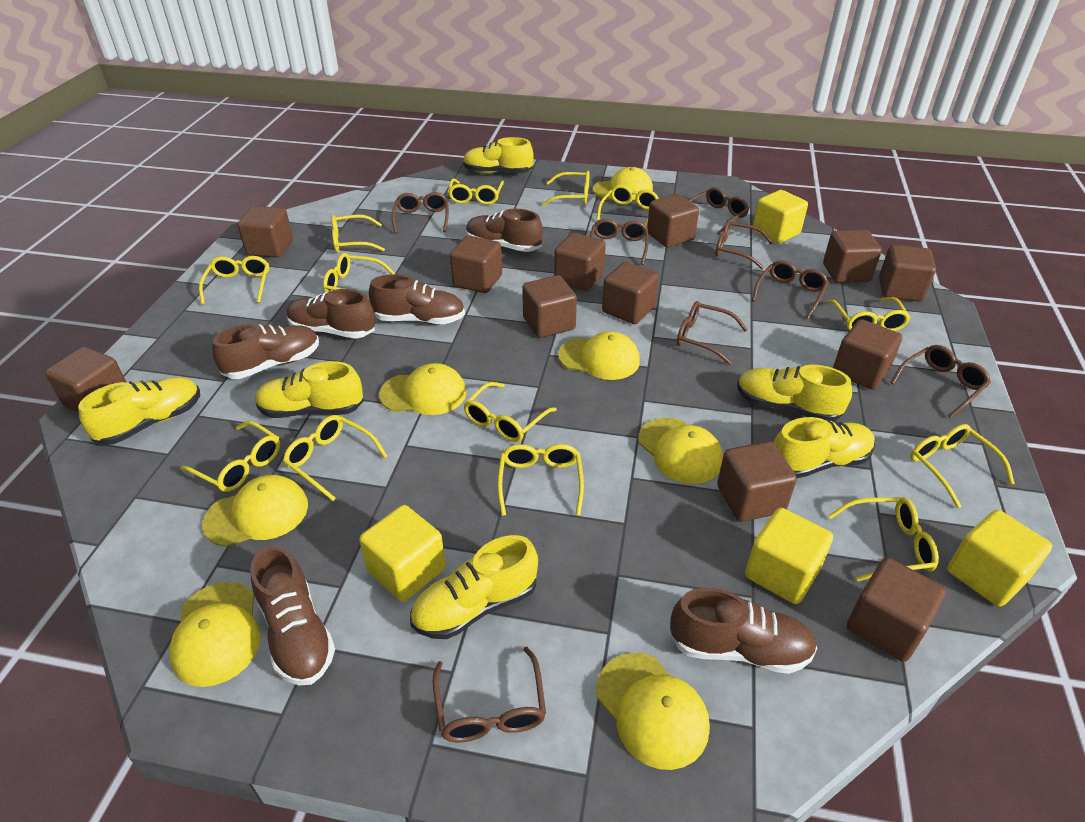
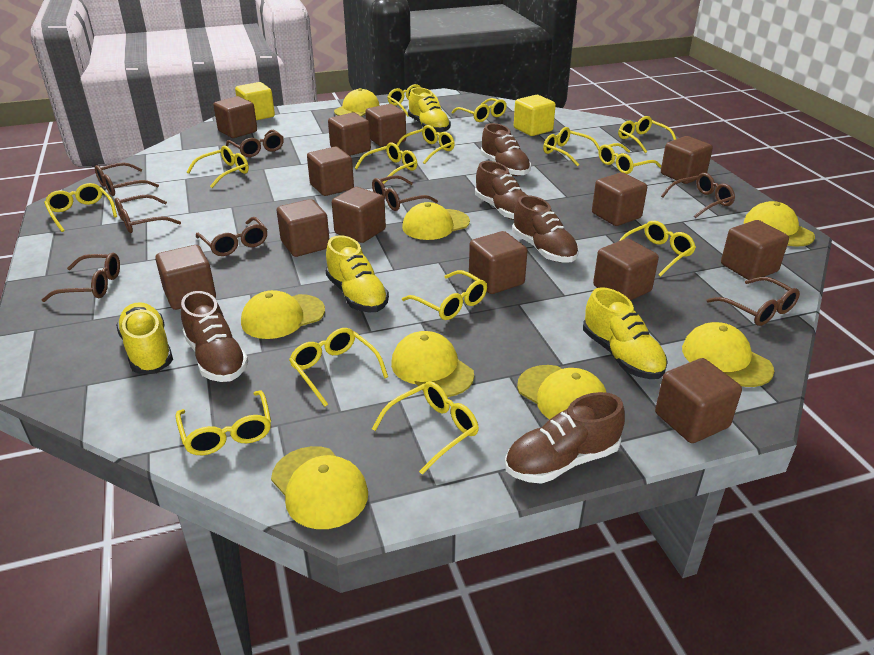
brown cube: 12 -> 13
brown shoe: 6 -> 5
yellow cap: 7 -> 8
yellow cube: 4 -> 2
yellow glasses: 13 -> 14
yellow shoe: 6 -> 4

